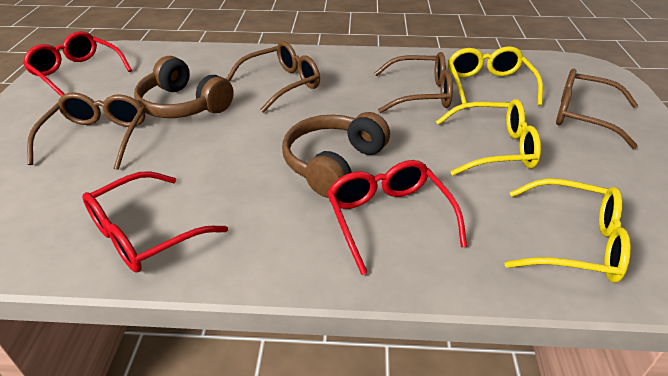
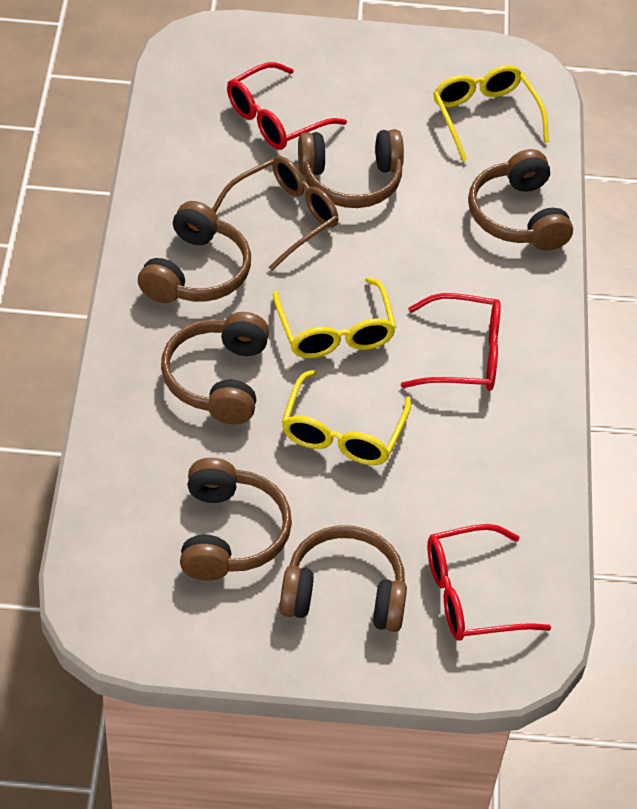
brown glasses: 4 -> 1
brown headphones: 2 -> 6

